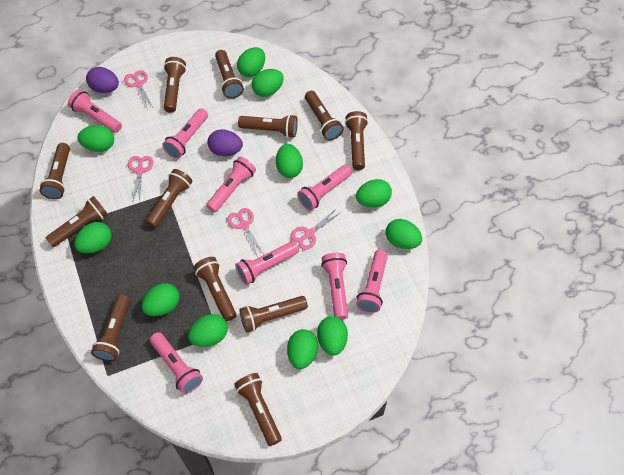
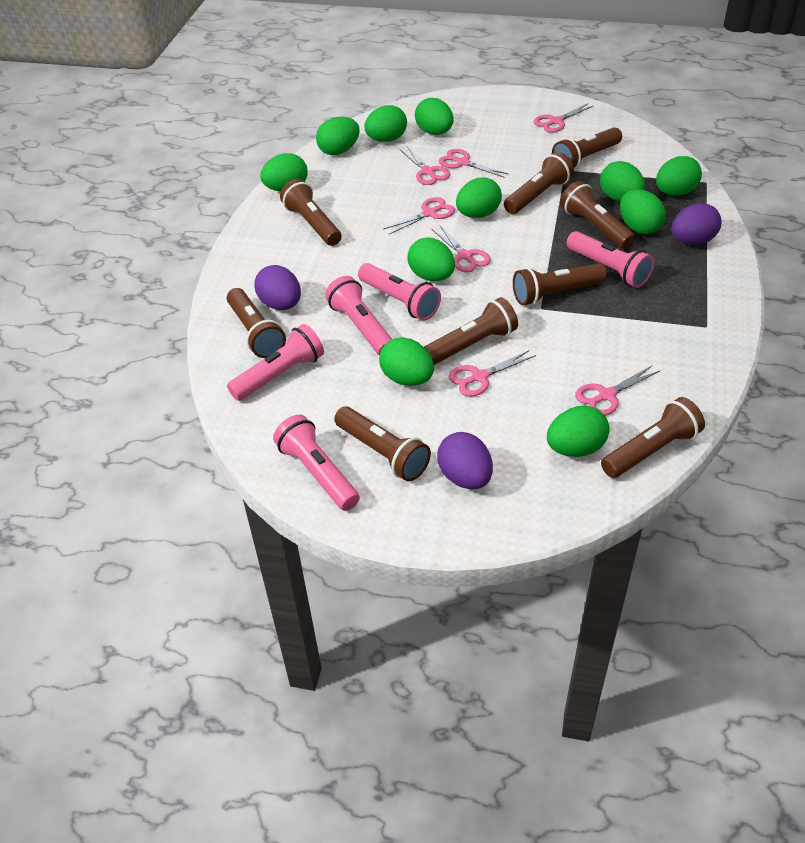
brown flashlight: 12 -> 9
pink flashlight: 8 -> 5
pink scissors: 4 -> 7
purple egg: 2 -> 3

